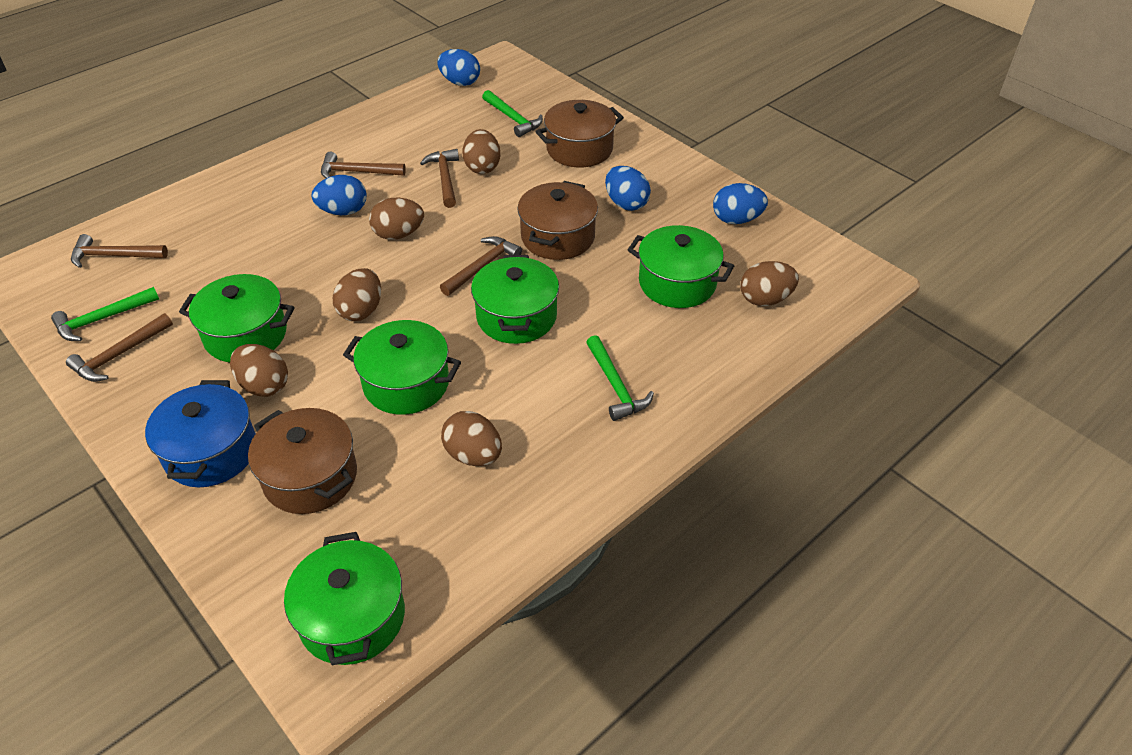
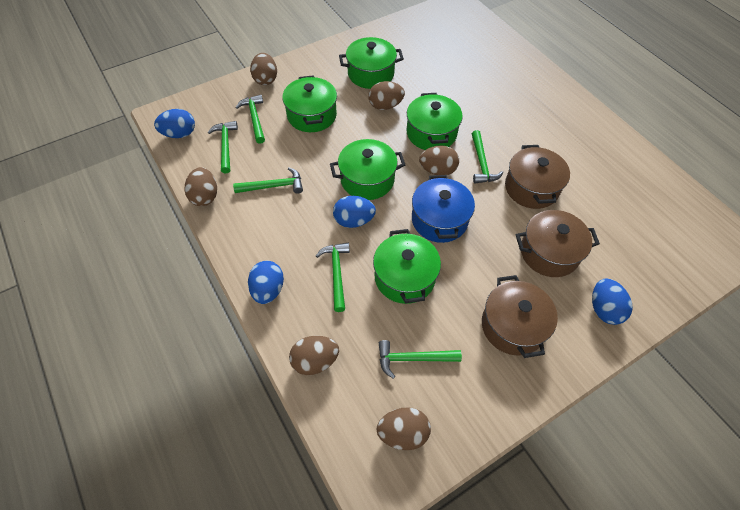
brown hammer: 5 -> 0
green hammer: 3 -> 6

